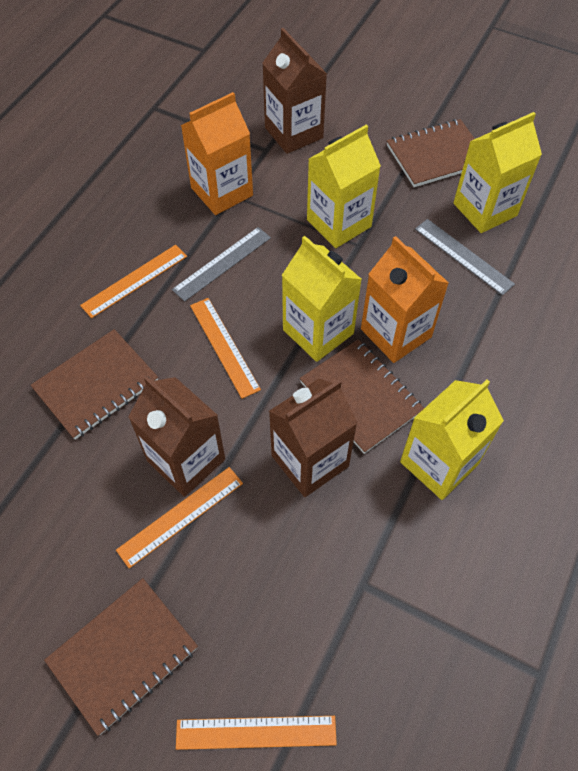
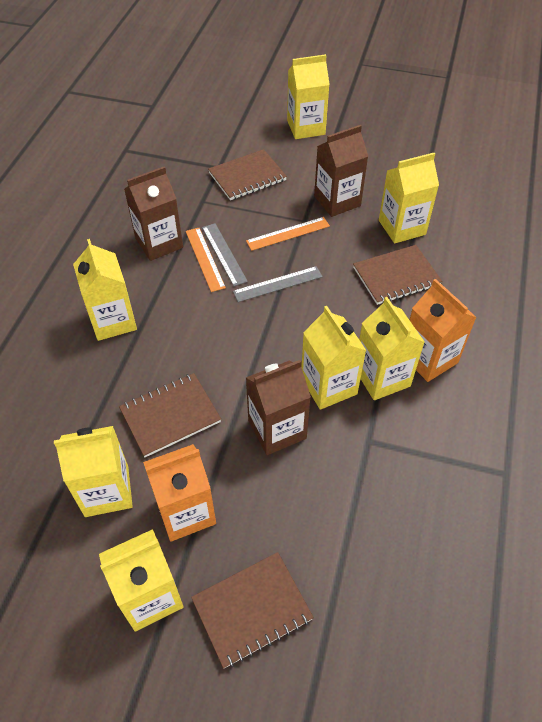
orange ruler: 4 -> 2
yellow carton: 4 -> 7

